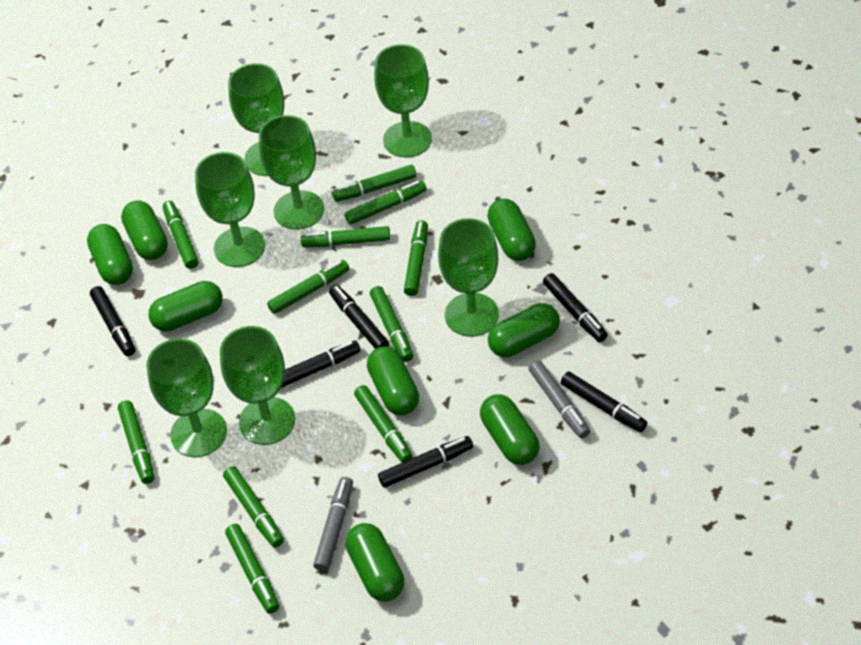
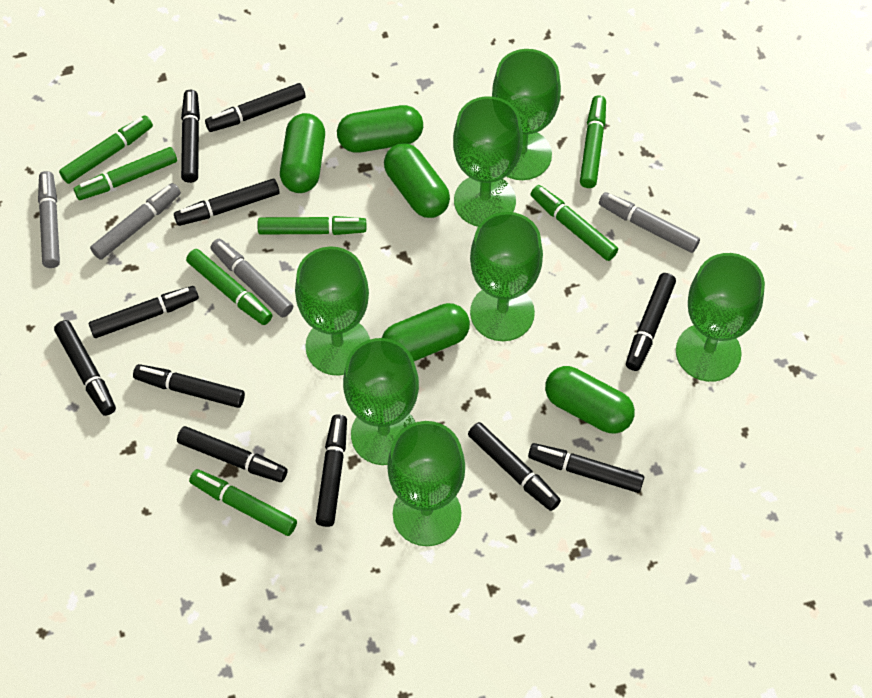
black marker: 6 -> 11
green capsule: 8 -> 5
green marker: 11 -> 7
grey marker: 2 -> 4

